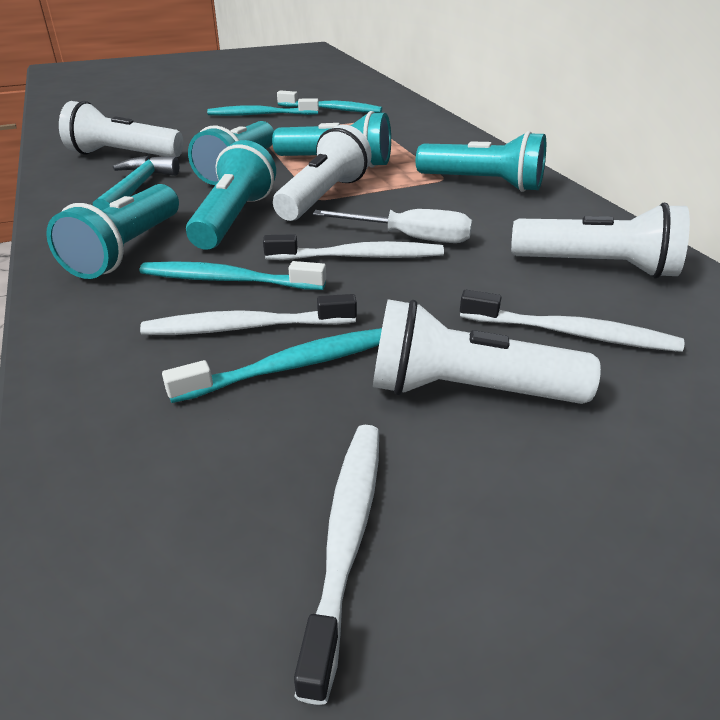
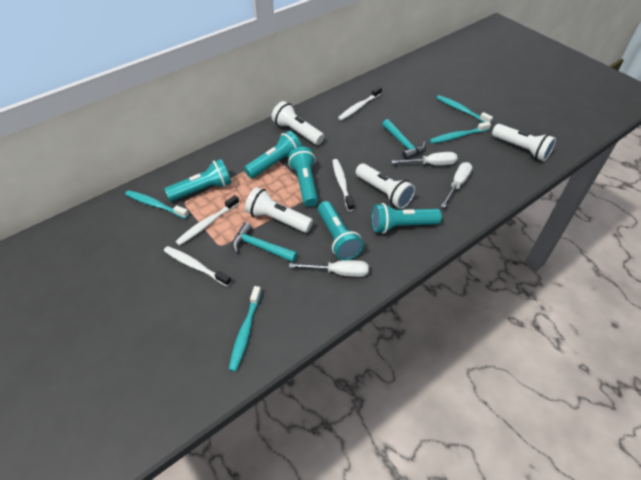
turquoise hammer: 1 -> 2
white screwdriver: 1 -> 3

